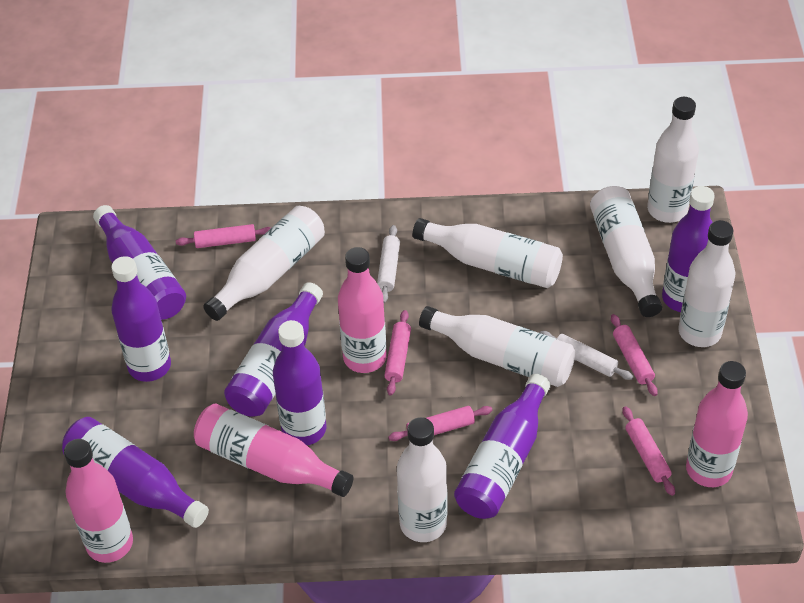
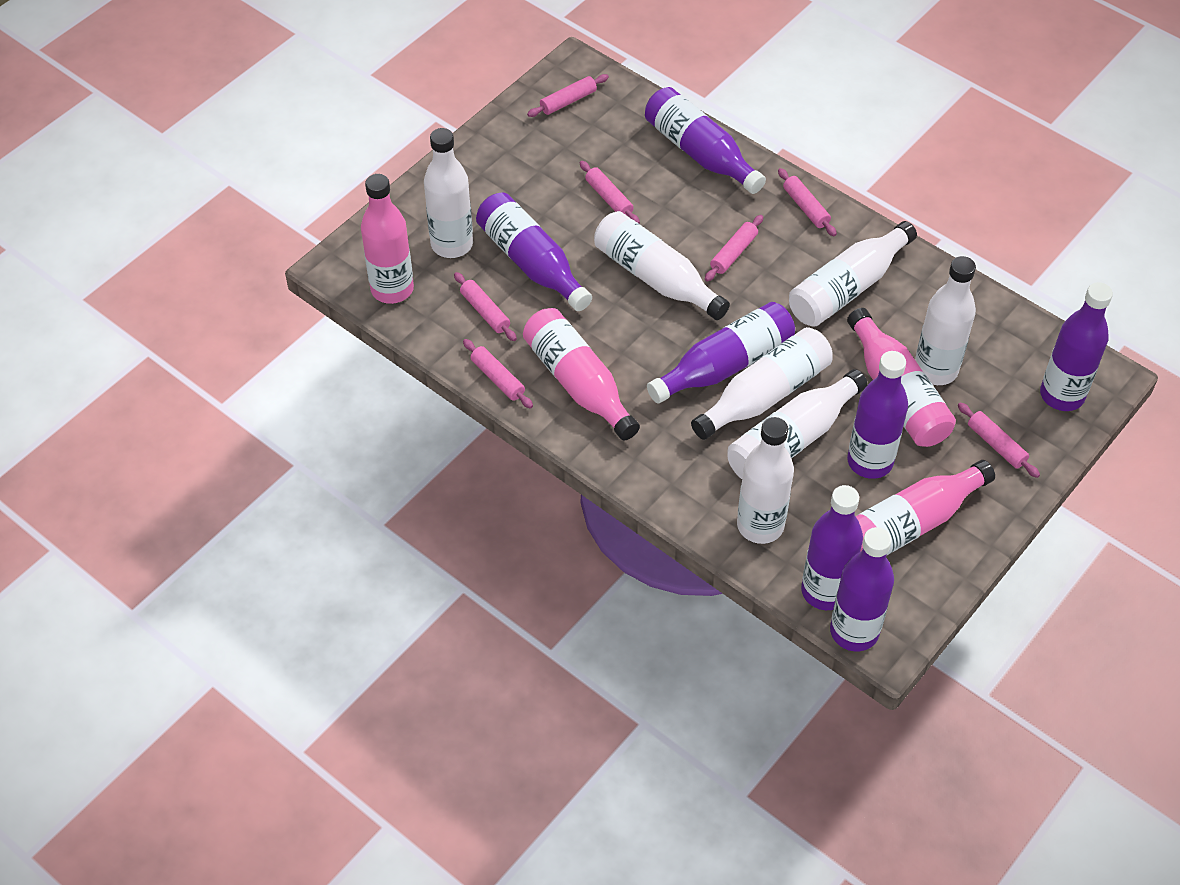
pink rolling pin: 5 -> 7
white rolling pin: 2 -> 0

